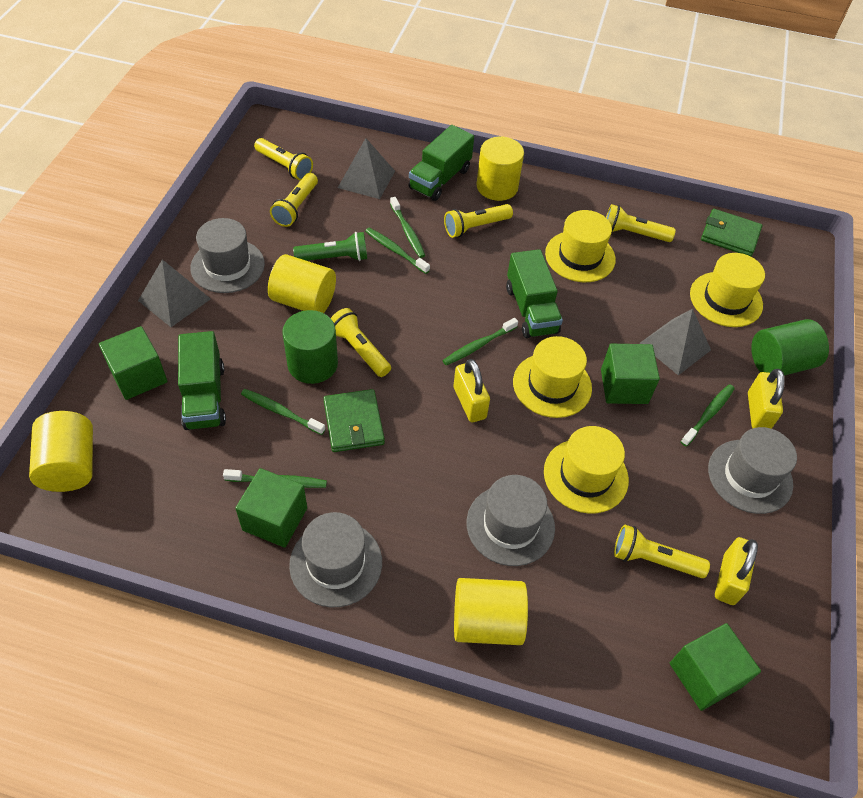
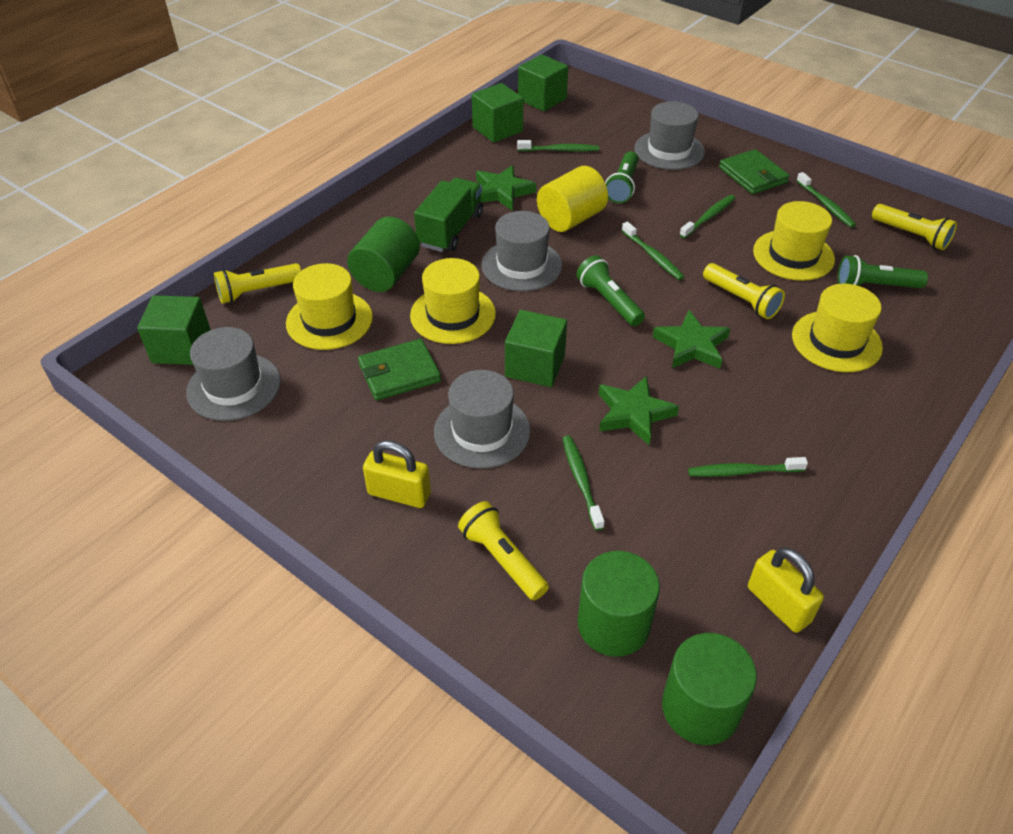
green cylinder: 2 -> 3
green flashlight: 1 -> 3
green star: 0 -> 3
green truck: 3 -> 1
grey pyramid: 3 -> 0
yellow cylinder: 4 -> 1
yellow flashlight: 6 -> 4
yellow padlock: 3 -> 2

